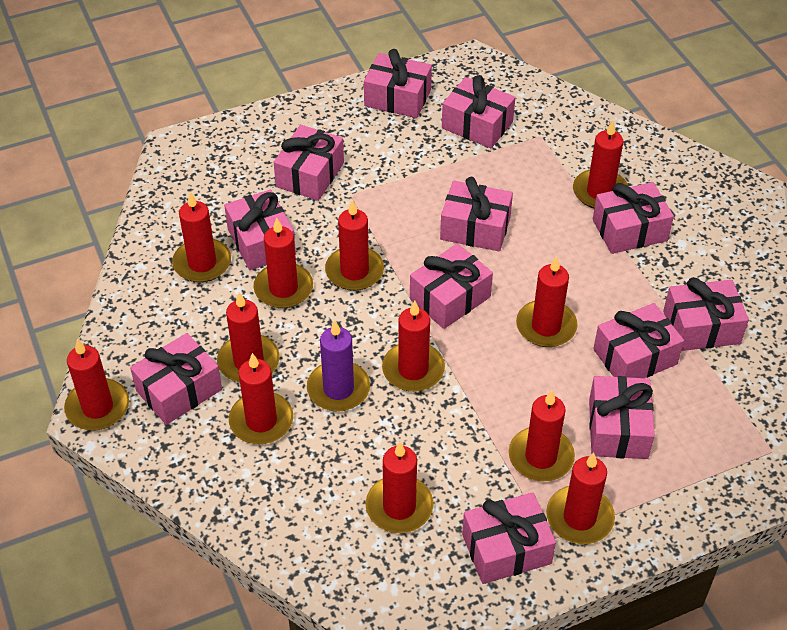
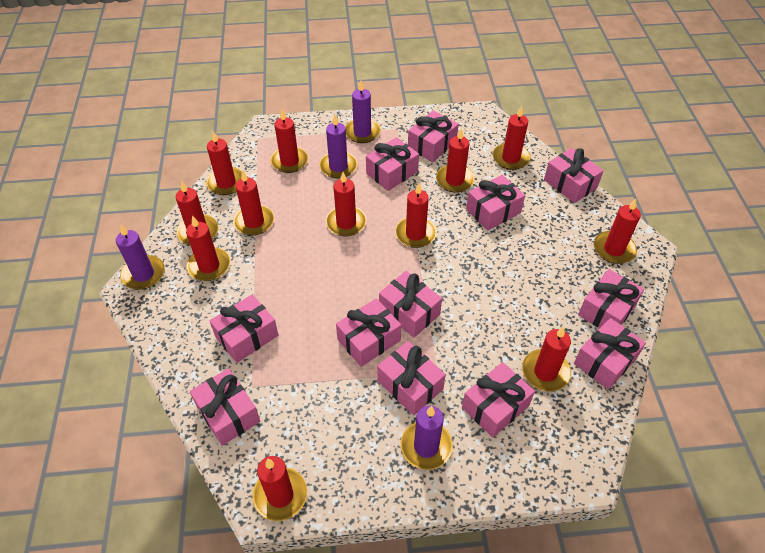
purple candle: 1 -> 4

